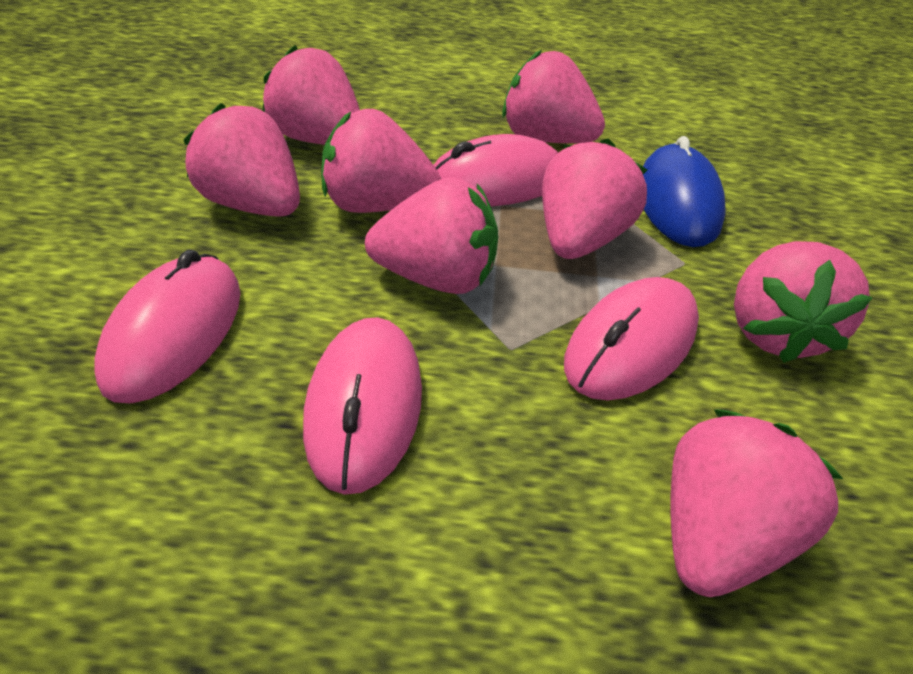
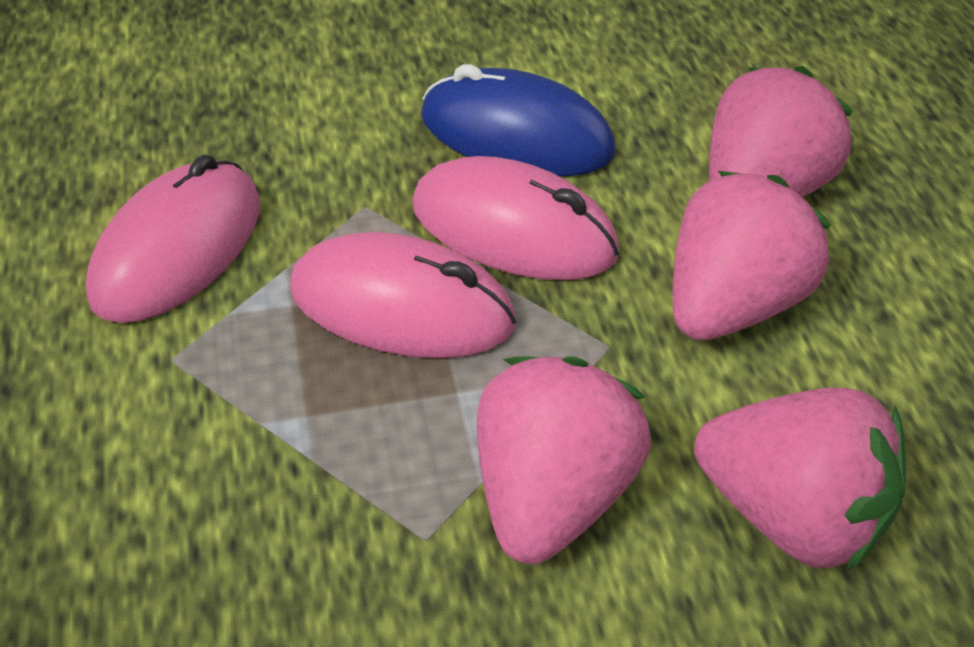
pink mouse: 4 -> 3
pink strawberry: 8 -> 4

